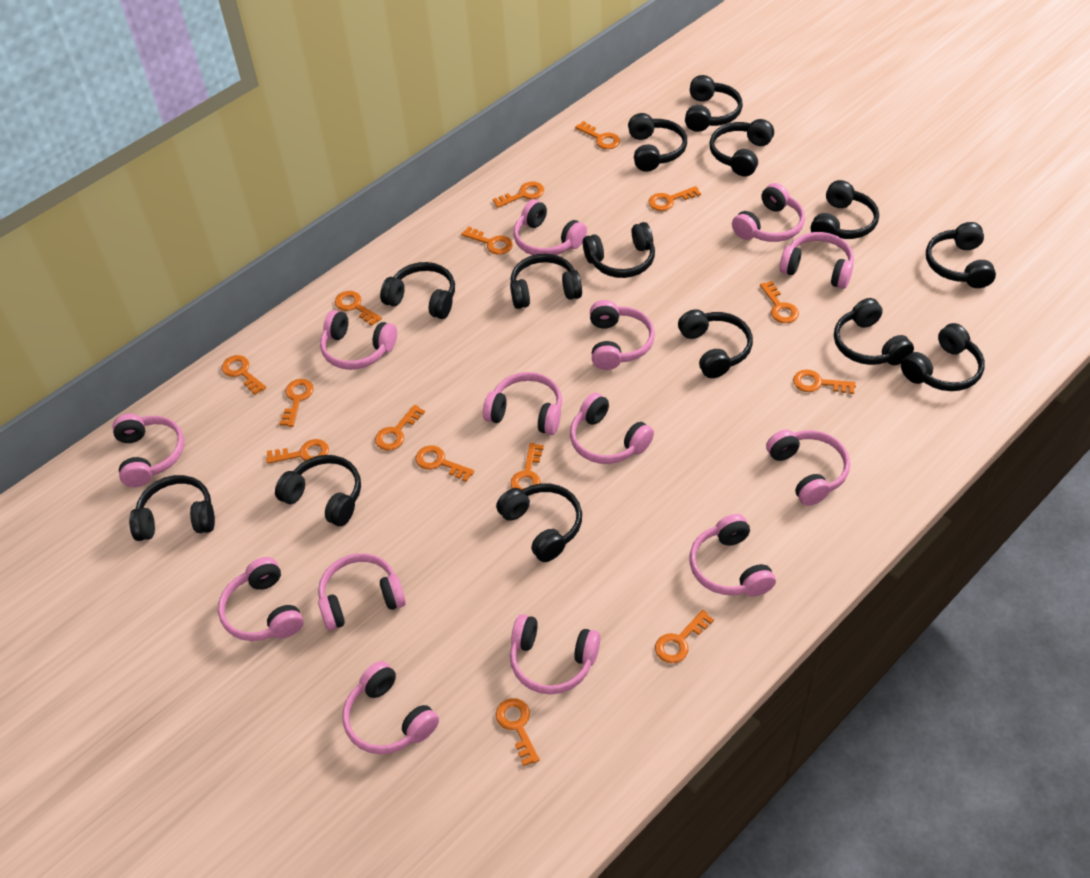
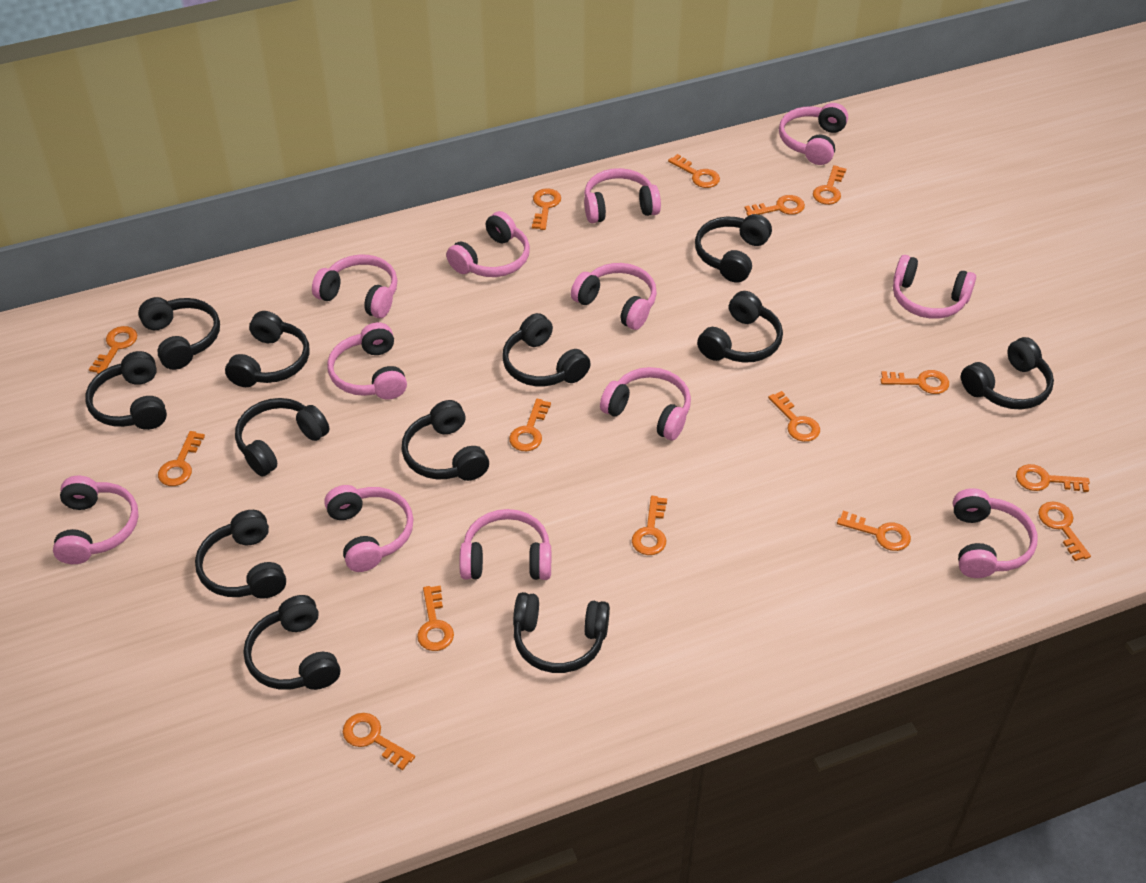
black headphones: 14 -> 12
pink headphones: 14 -> 12

